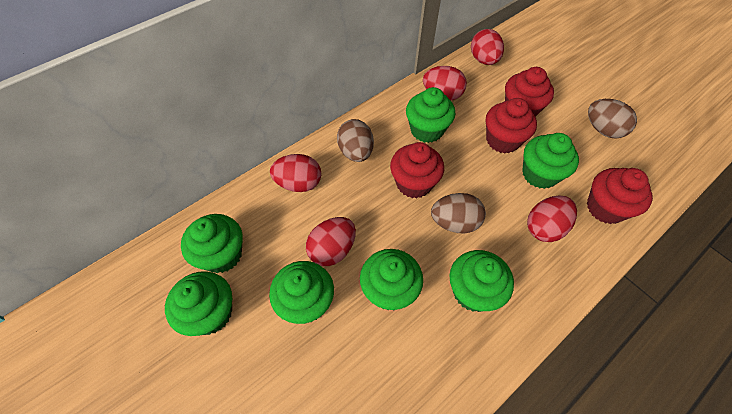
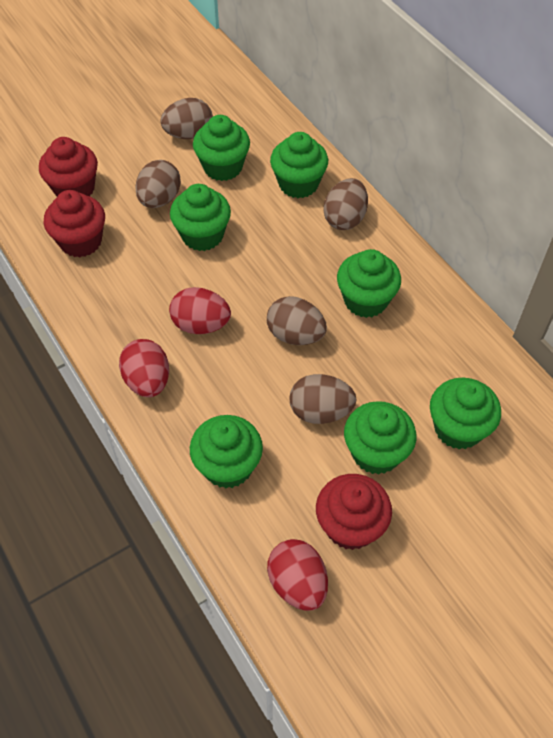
brown egg: 3 -> 5
red cupcake: 4 -> 3
red egg: 5 -> 3

